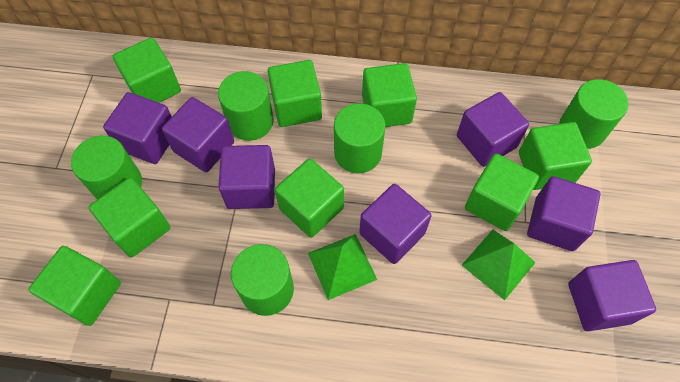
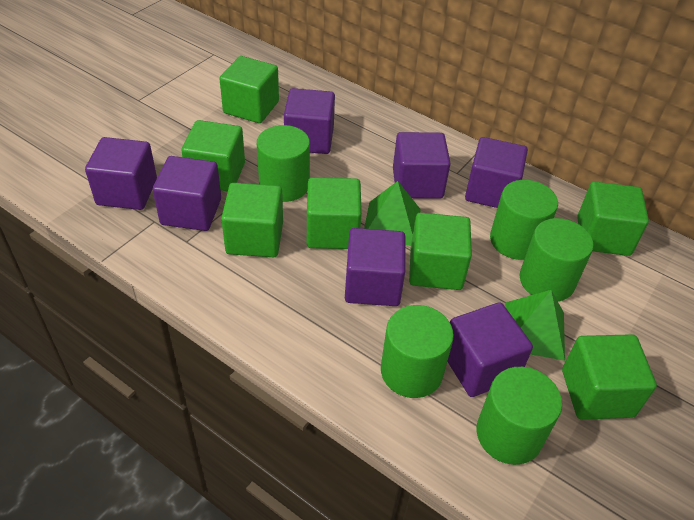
green cube: 8 -> 7

